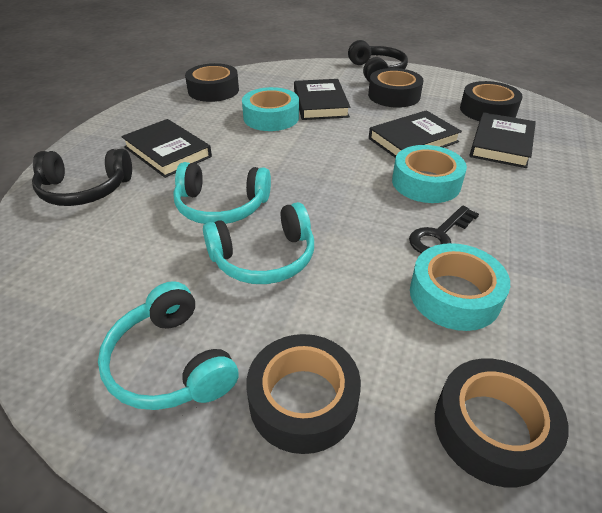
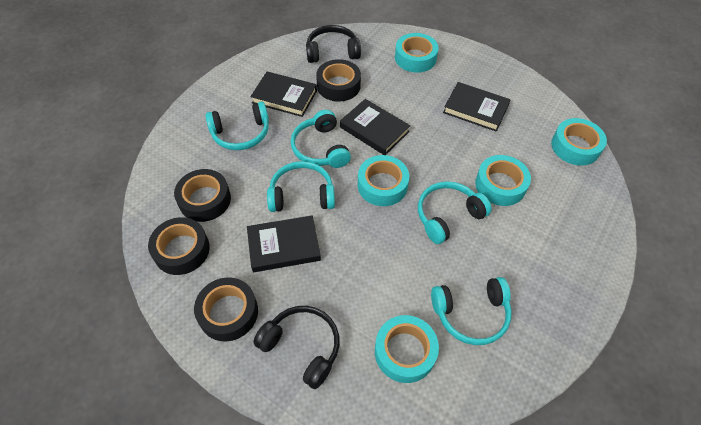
black key: 1 -> 0
black tape: 5 -> 4
turquoise headphones: 3 -> 5
turquoise tape: 3 -> 5

